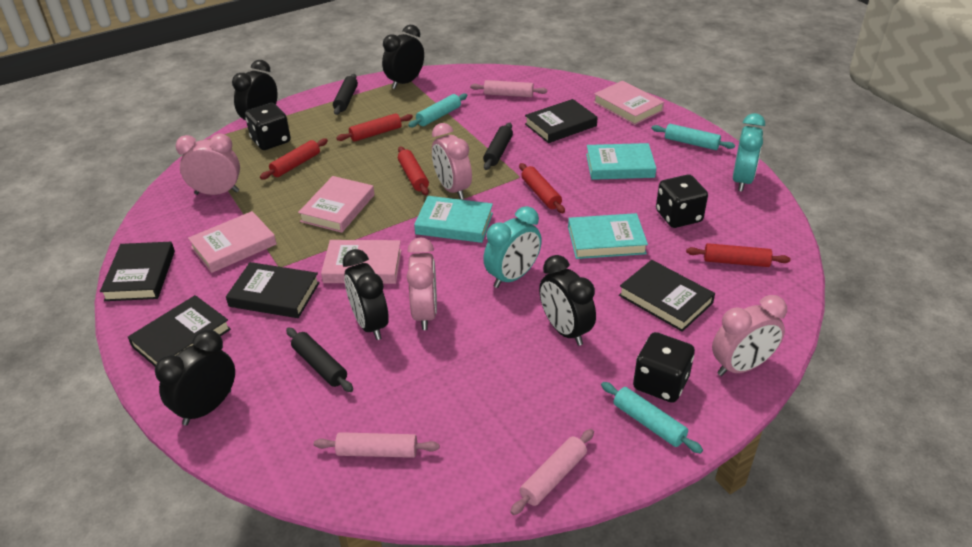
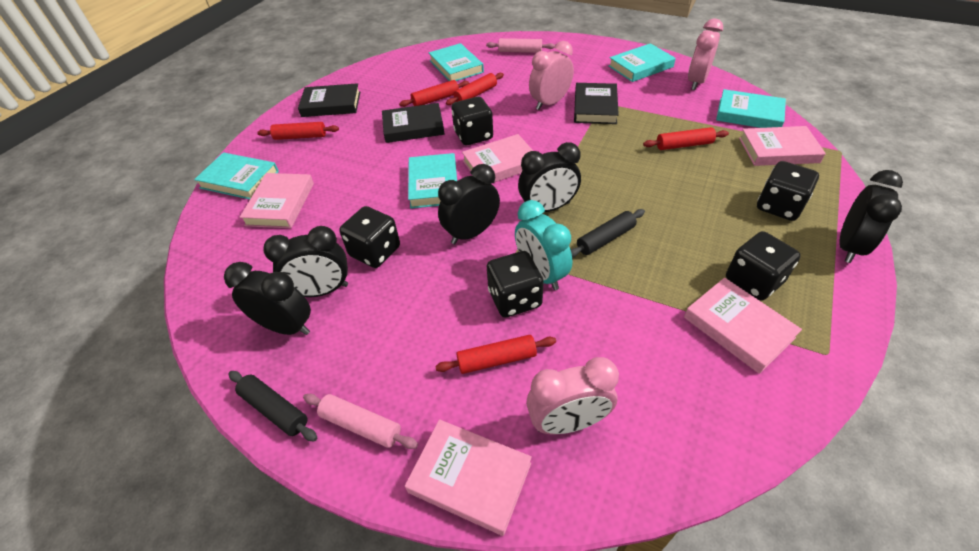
black book: 5 -> 3
black dice: 3 -> 5
black rolling pin: 3 -> 2
pink book: 4 -> 5
pink clock: 4 -> 3
pink rolling pin: 3 -> 2
turquoise book: 3 -> 5
turquoise clock: 2 -> 1
turquoise rolling pin: 3 -> 0

